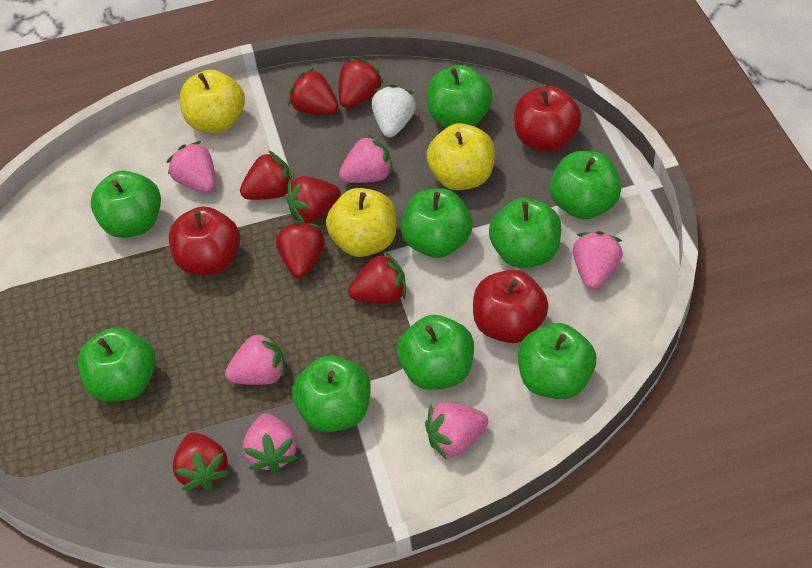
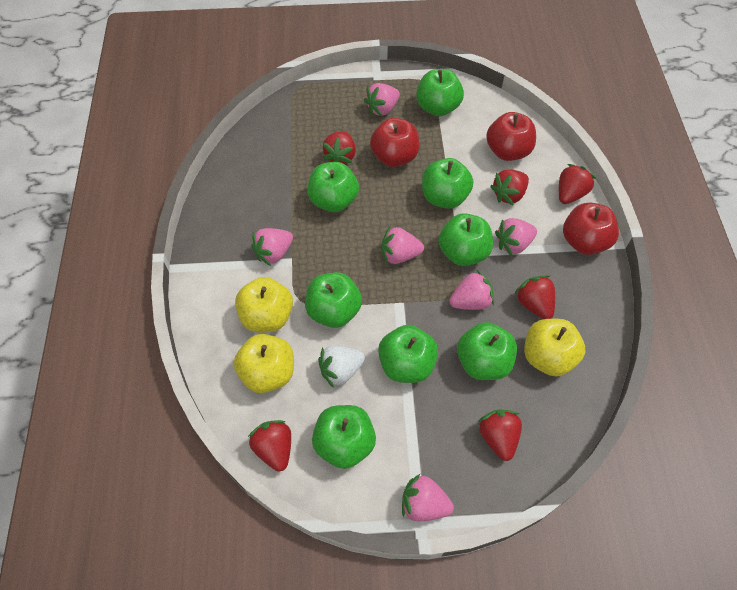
green apple: 9 -> 8
red strawberry: 7 -> 6

